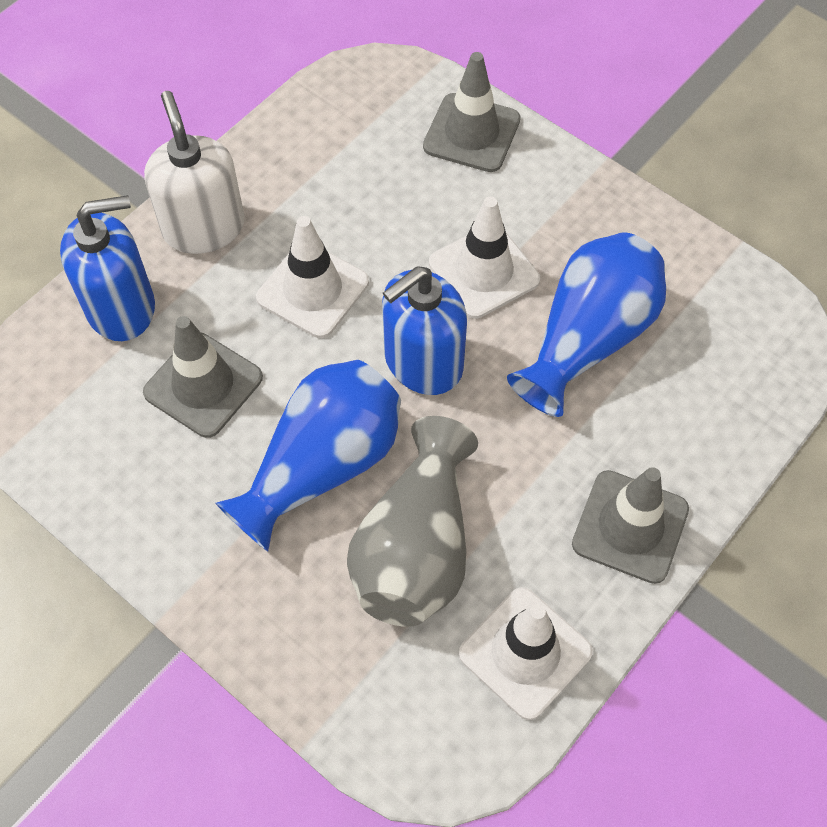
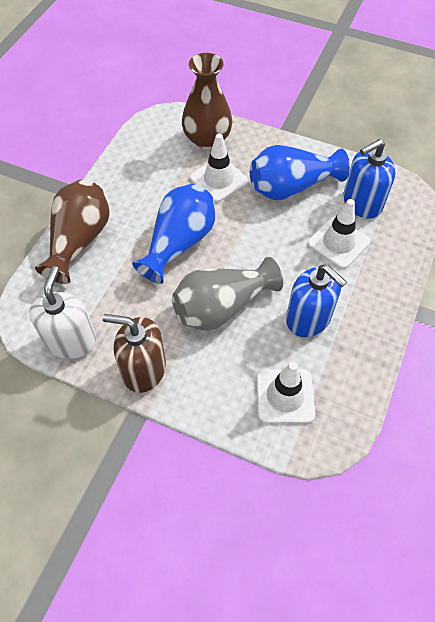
brown soap dispenser: 0 -> 1
brown vase: 0 -> 2
grey traffic cone: 3 -> 0

